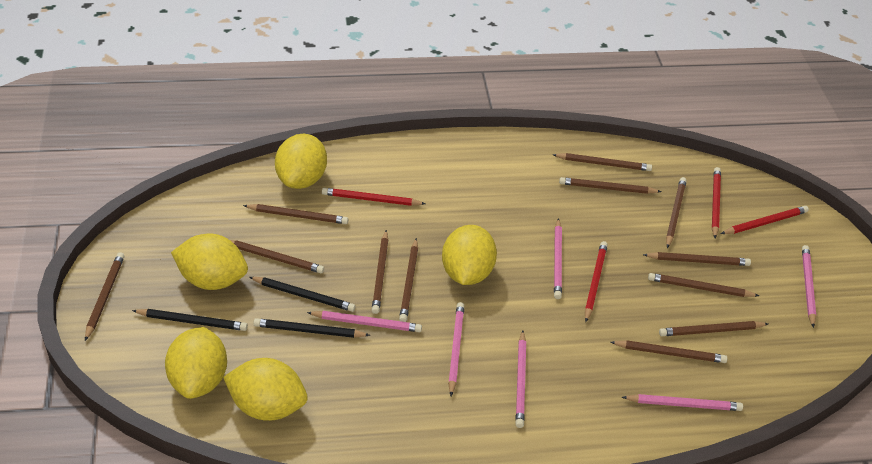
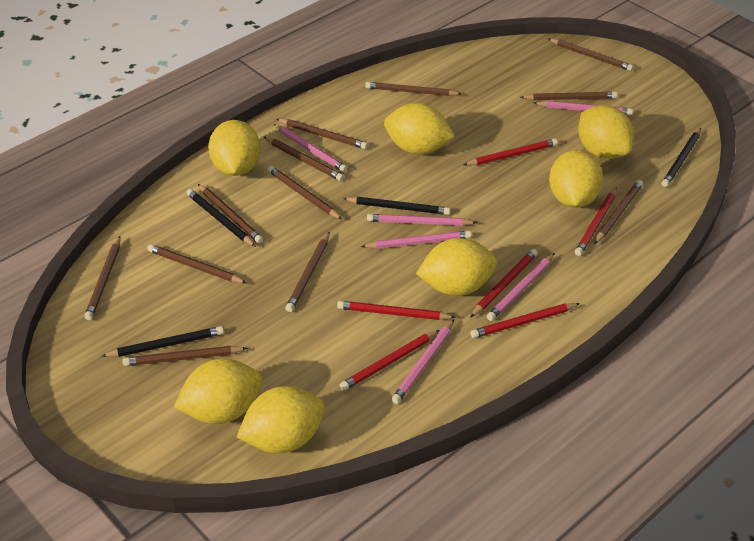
black pencil: 3 -> 4
red pencil: 4 -> 6
yellow lemon: 5 -> 7

